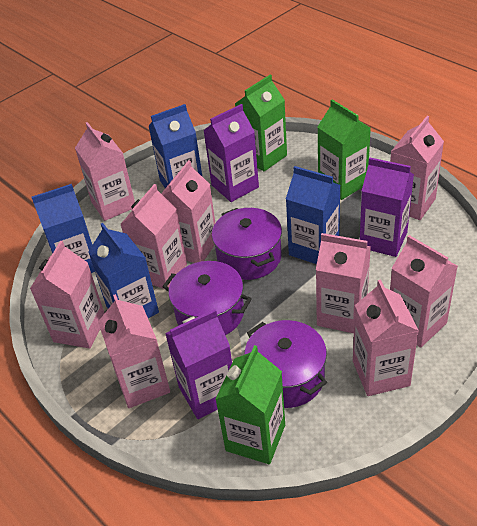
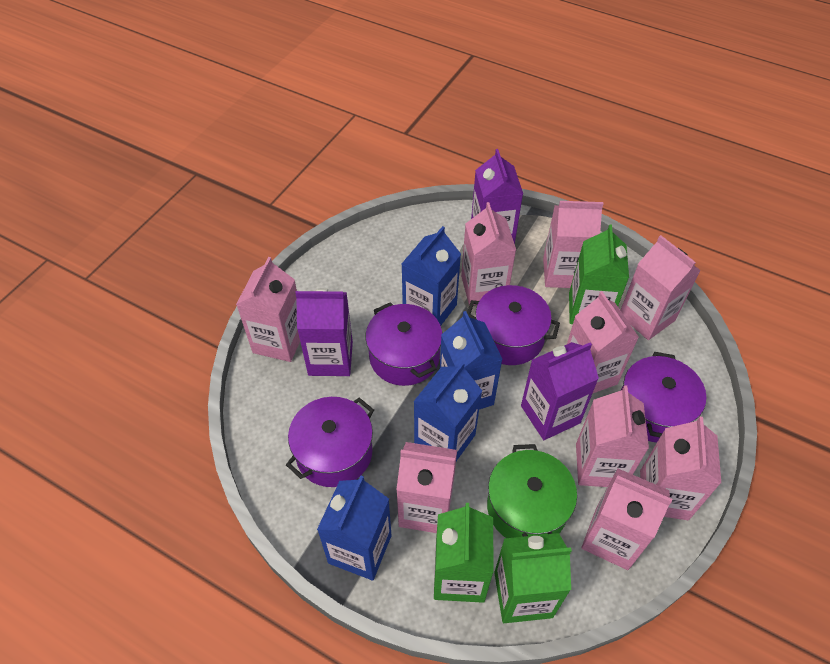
green pot: 0 -> 1
purple pot: 3 -> 4

